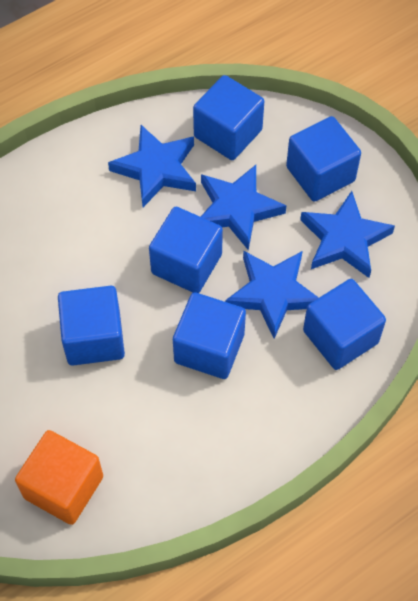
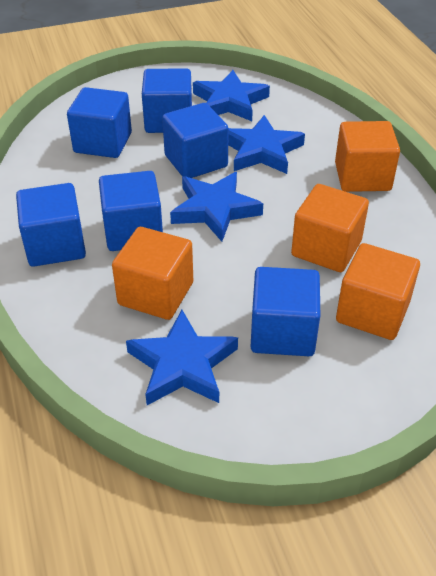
orange cube: 1 -> 4

